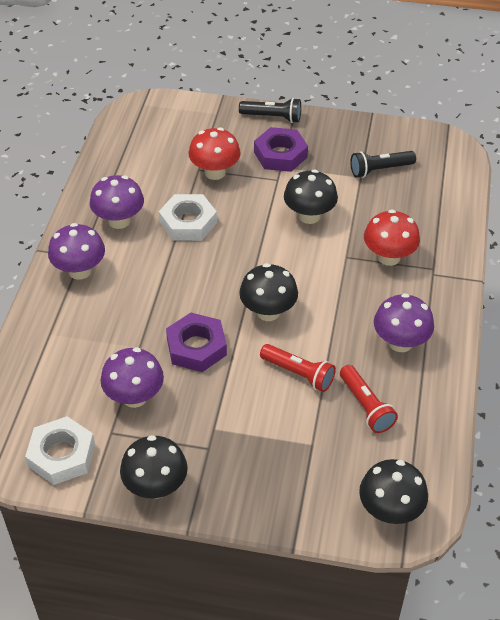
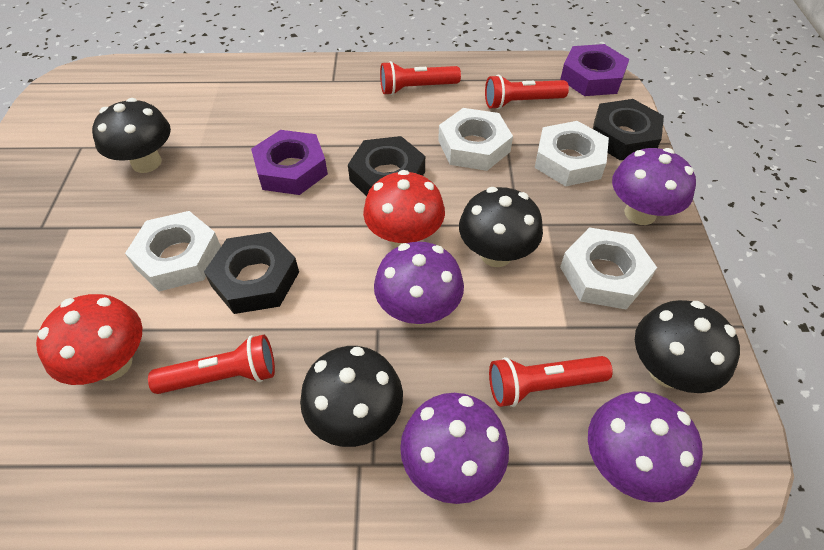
black flashlight: 2 -> 0
black nut: 0 -> 3
red flashlight: 2 -> 4
white nut: 2 -> 4

